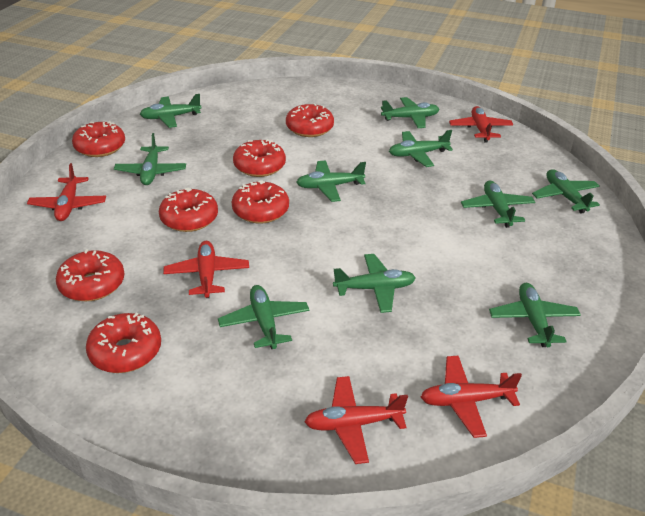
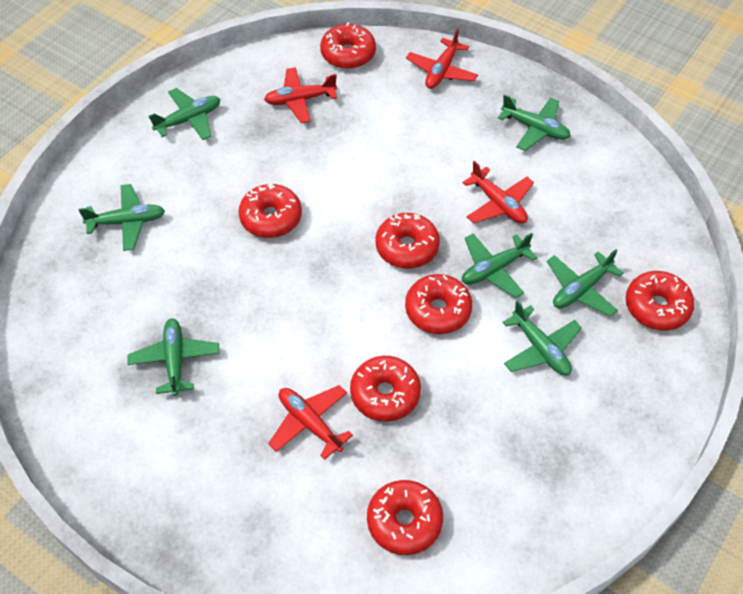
green plane: 10 -> 7
red plane: 5 -> 4

